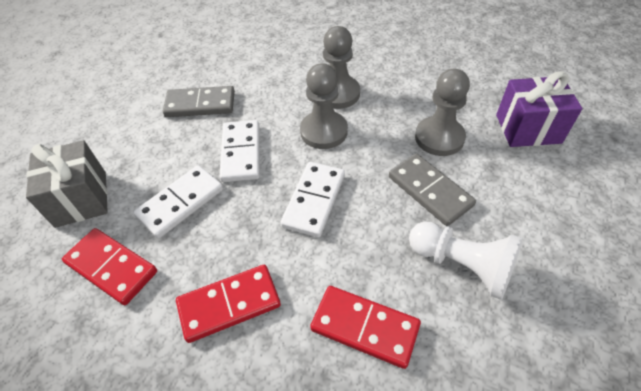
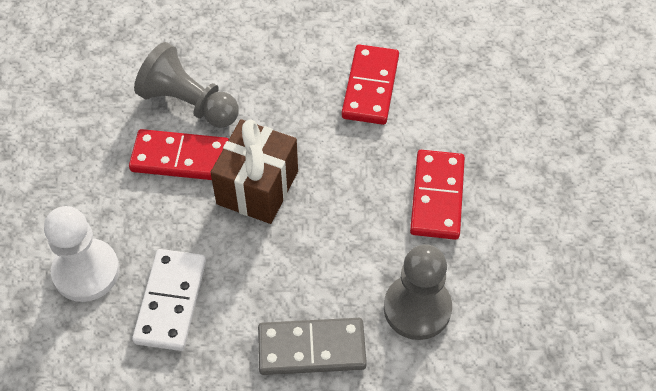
brown gift: 0 -> 1
grey domino: 2 -> 1
grey gift: 1 -> 0
grey pawn: 3 -> 2
purple gift: 1 -> 0
white domino: 3 -> 1

